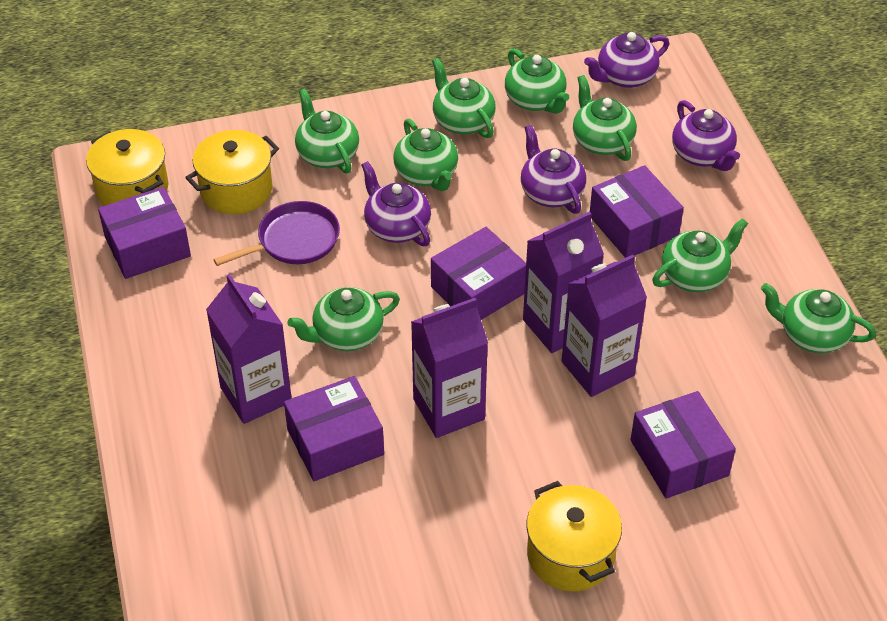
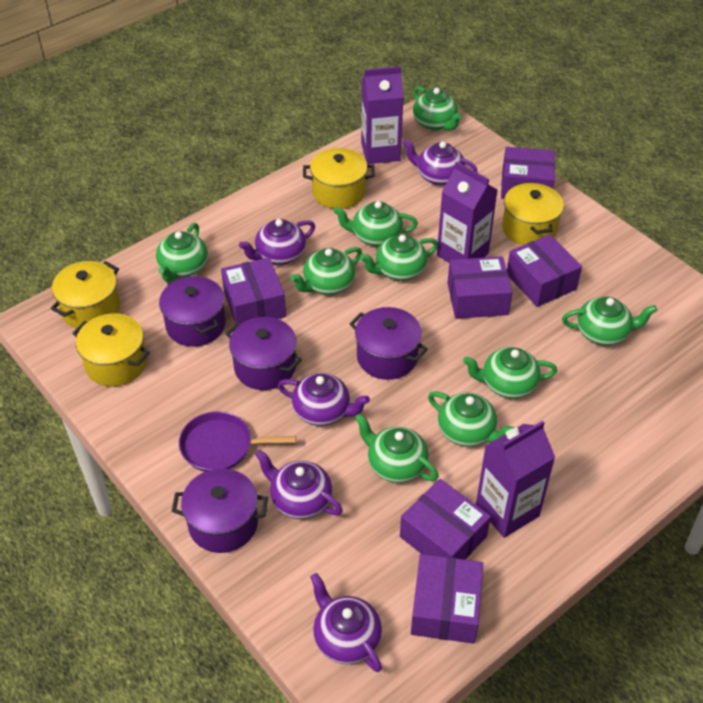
green teapot: 8 -> 9
purple box: 5 -> 6
purple carton: 4 -> 3
purple pot: 0 -> 4
purple teapot: 4 -> 5
yellow pot: 3 -> 4

